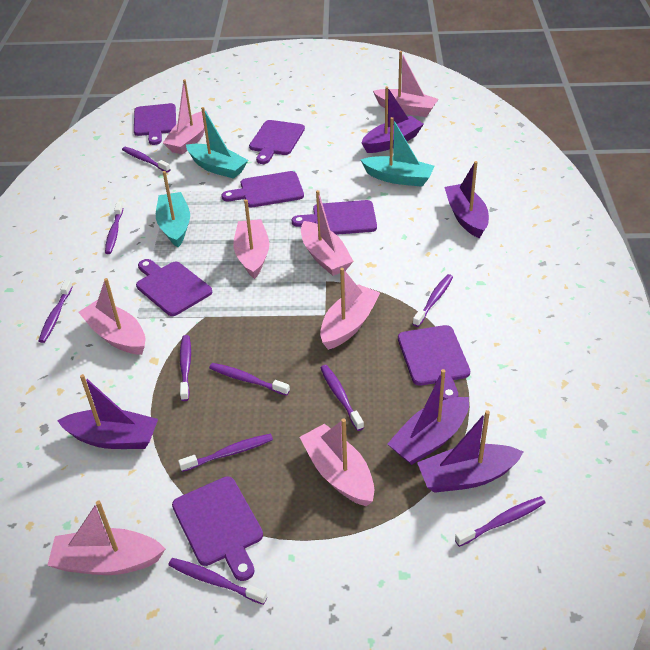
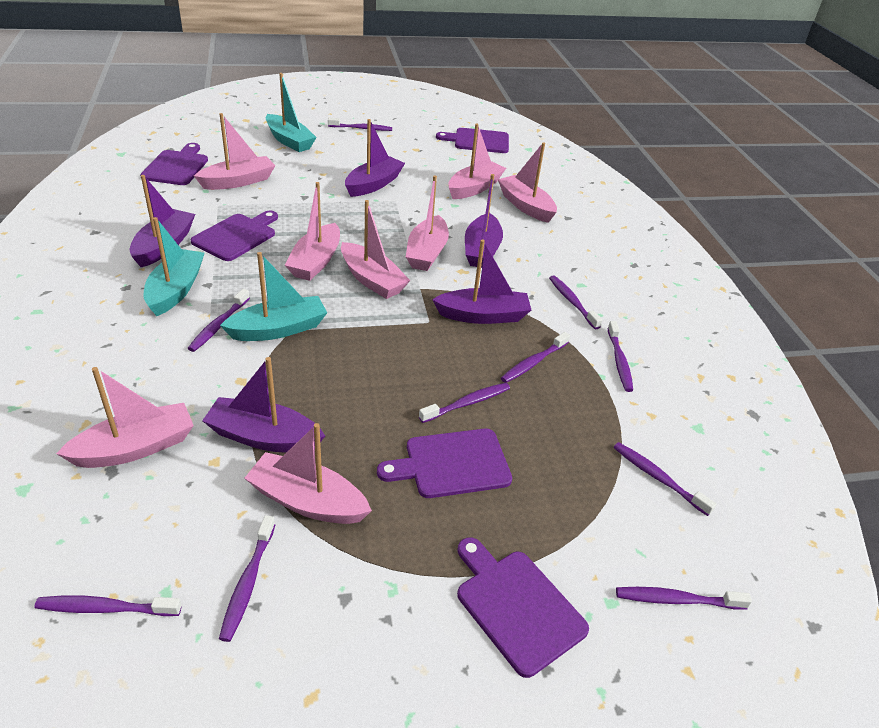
purple cutting board: 7 -> 5

